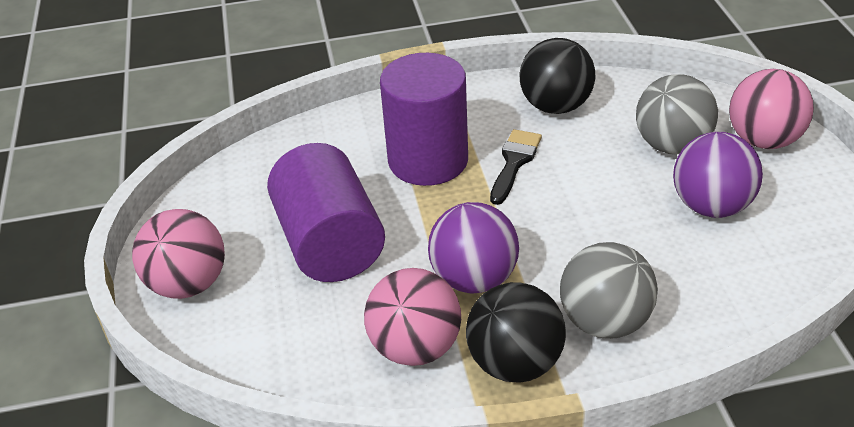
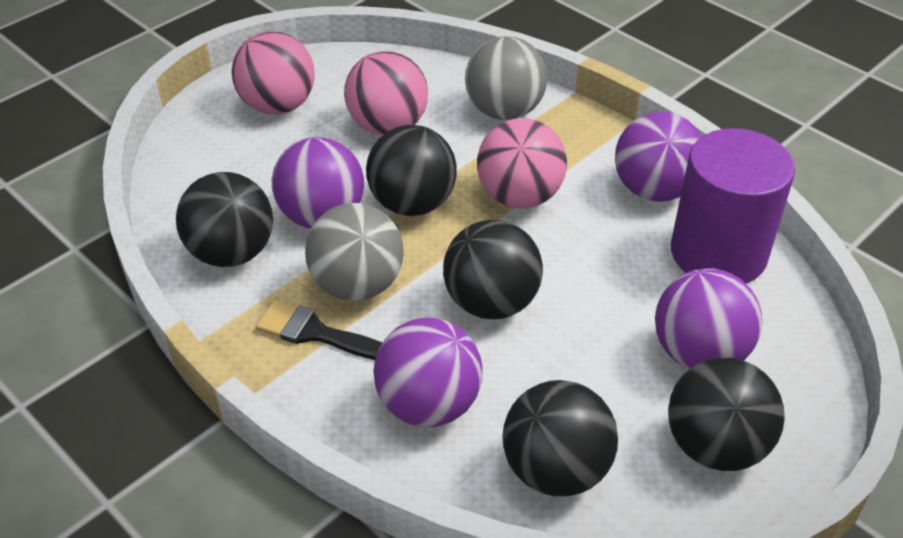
black ball: 2 -> 5
purple ball: 2 -> 4
purple cylinder: 2 -> 1

